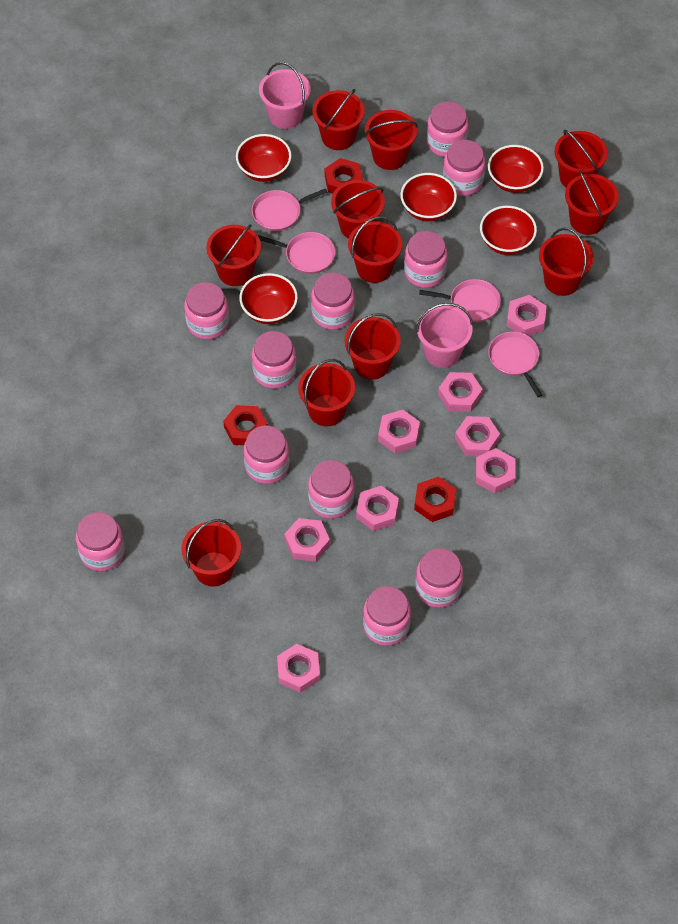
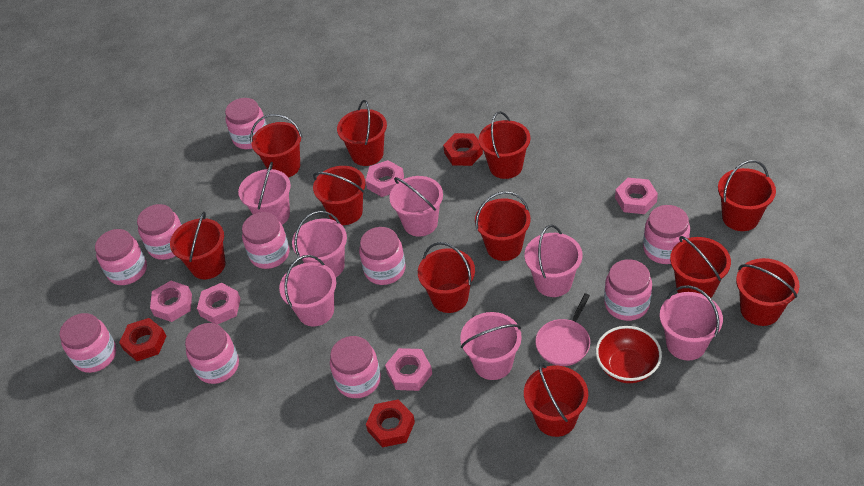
pink bucket: 2 -> 7
pink jar: 11 -> 10
pink nut: 8 -> 5
pink pan: 4 -> 1
red bowl: 5 -> 1

